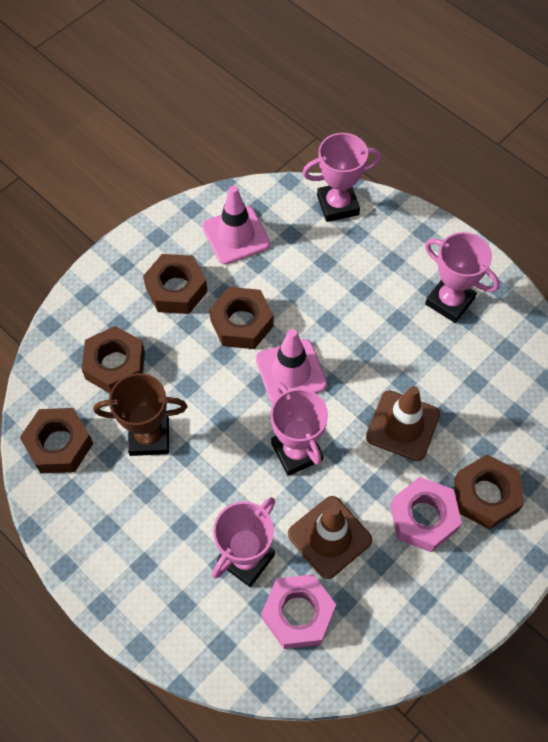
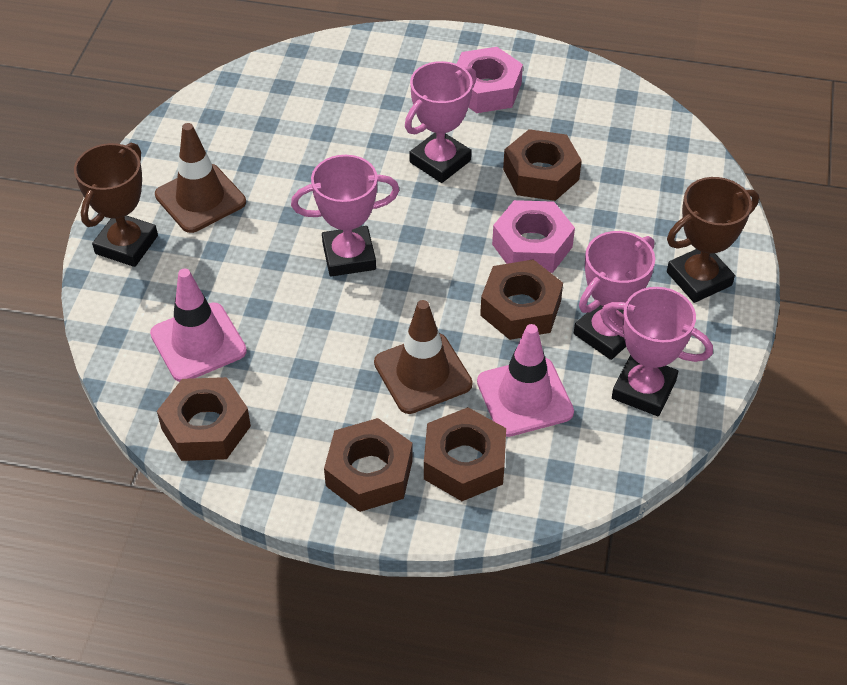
brown trophy: 1 -> 2

